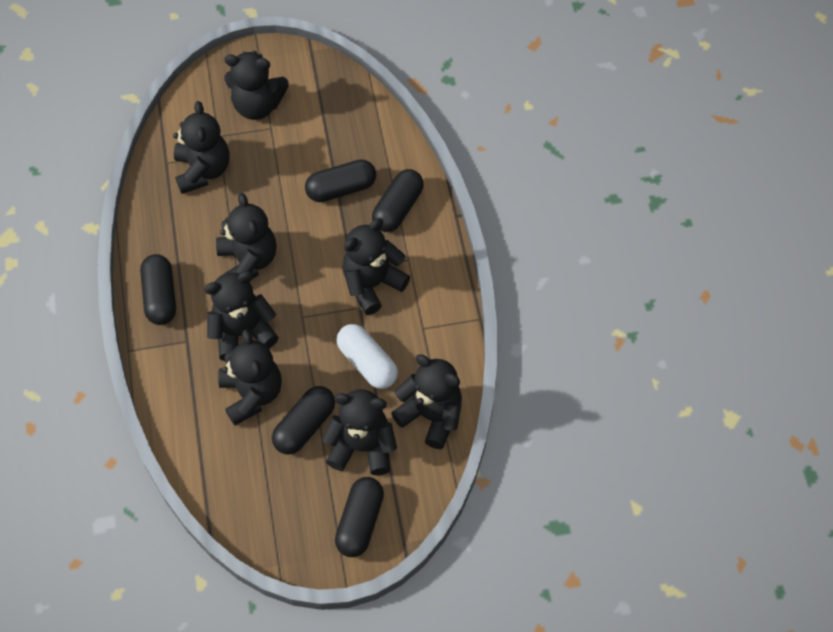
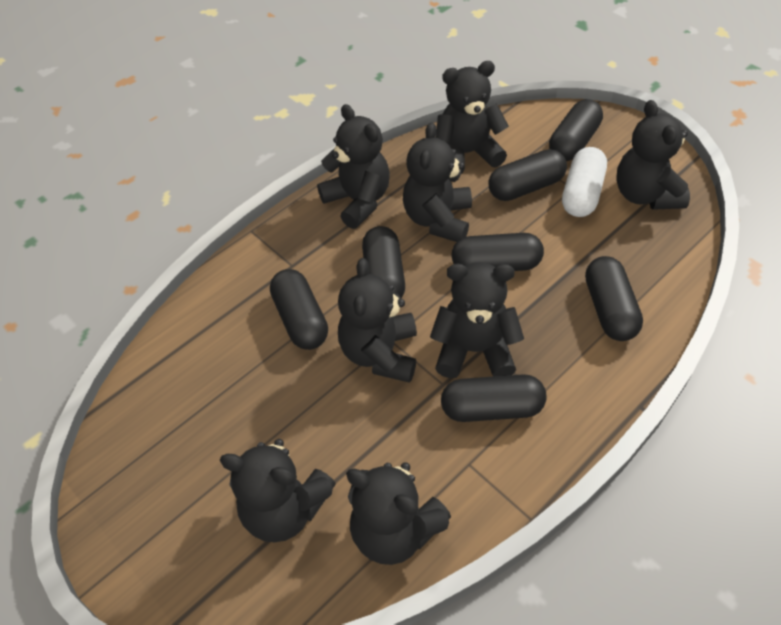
black capsule: 5 -> 7

